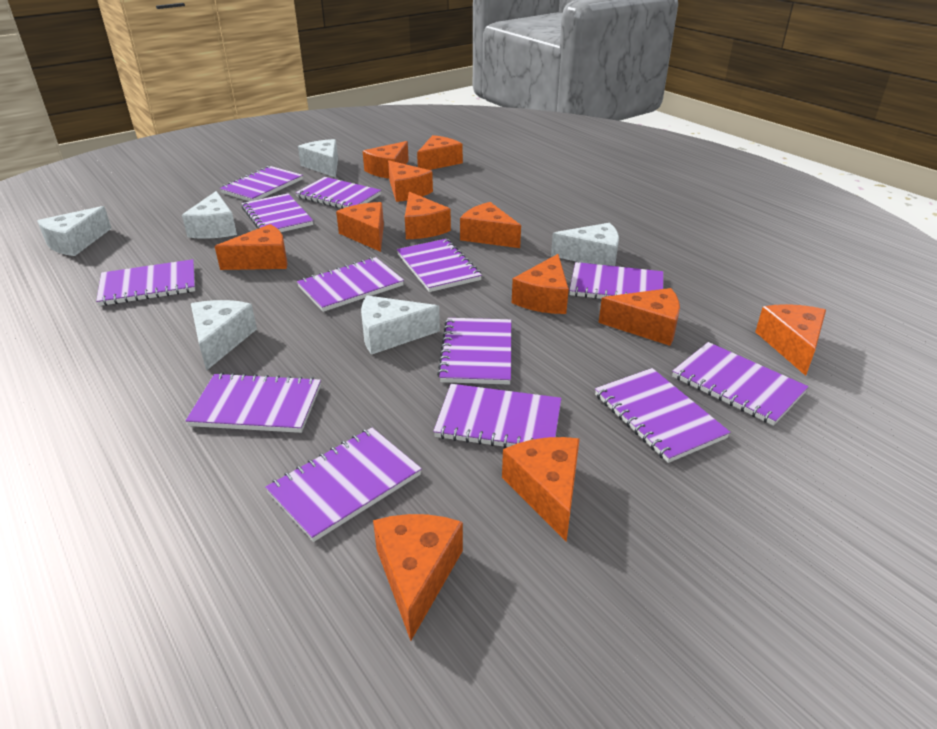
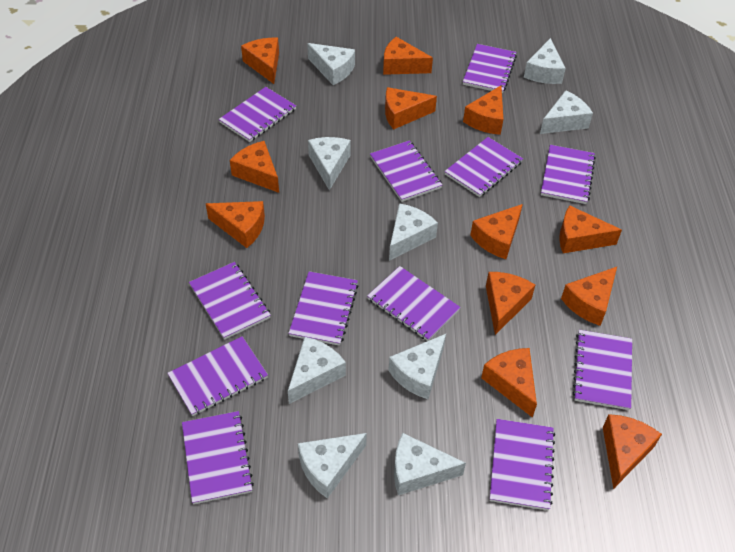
purple notebook: 13 -> 12
white cheese: 6 -> 9

